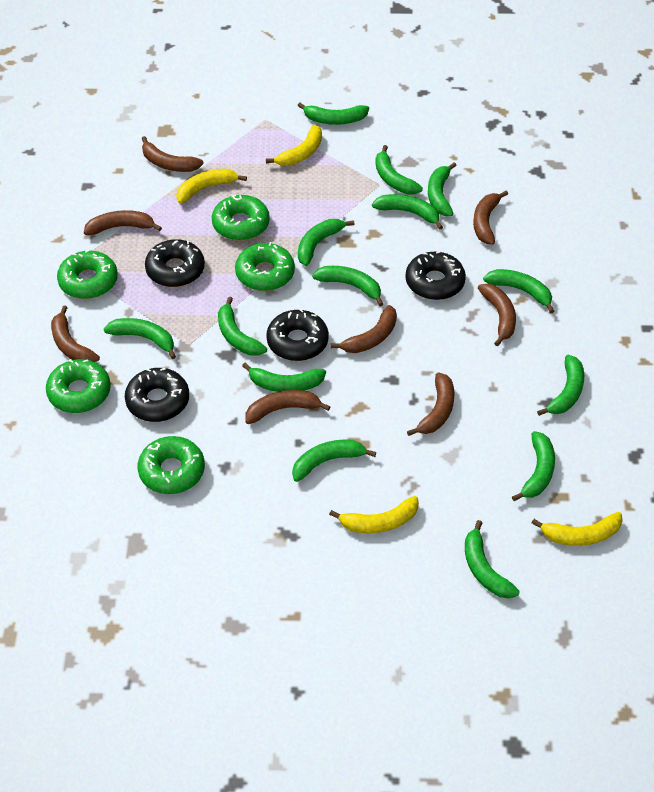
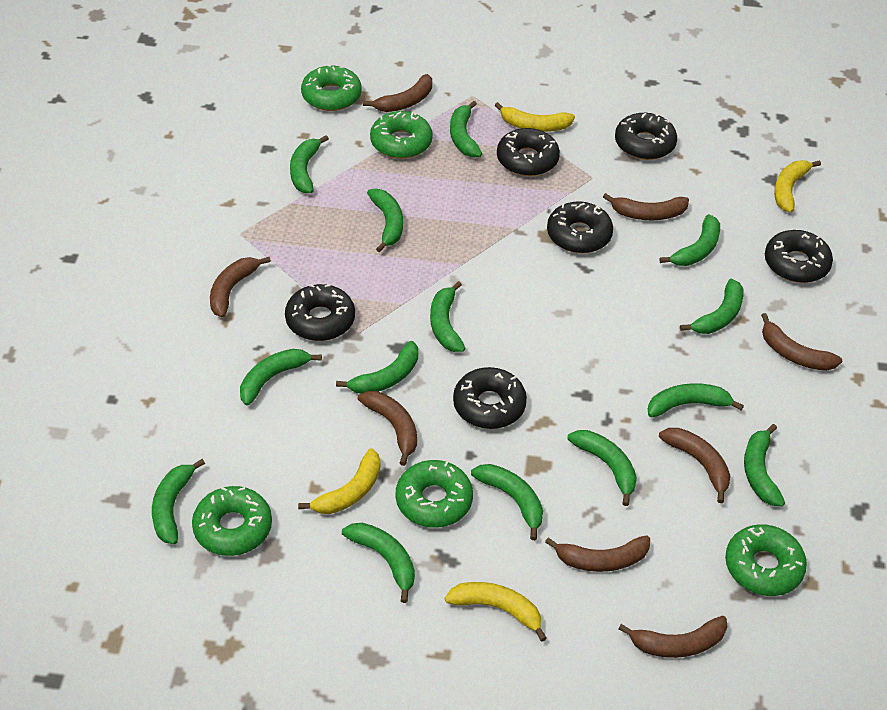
black donut: 4 -> 6

